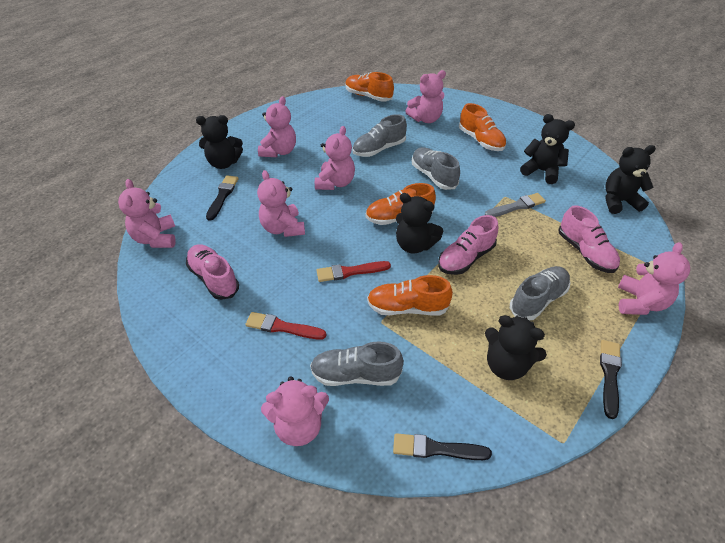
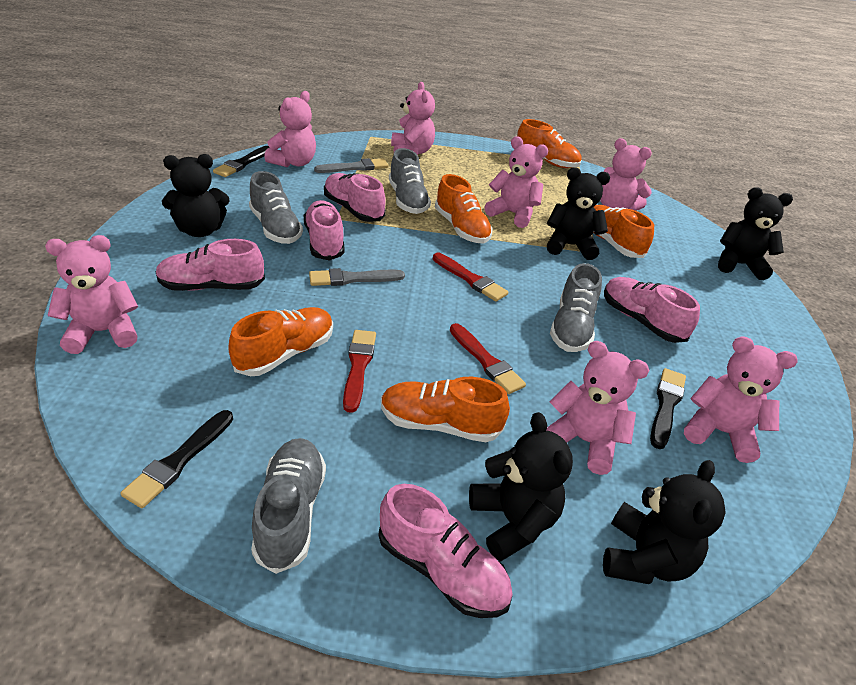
grey brush: 1 -> 2
orange shoe: 4 -> 5
pink shoe: 3 -> 5
red brush: 2 -> 3

